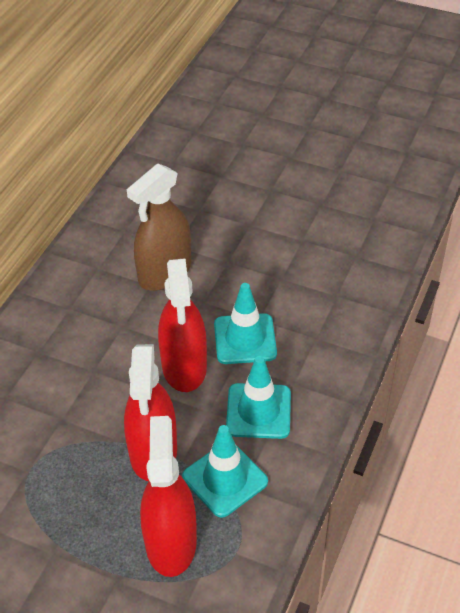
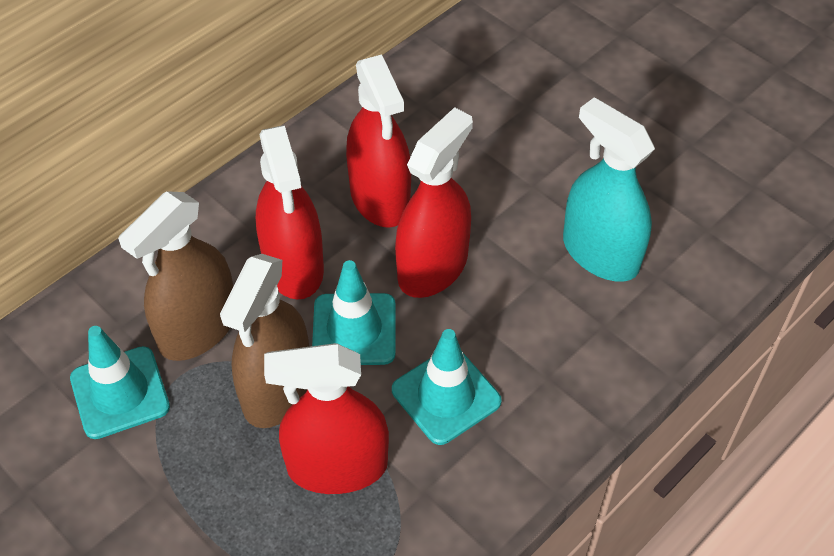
brown spray bottle: 1 -> 2
red spray bottle: 3 -> 4
turquoise spray bottle: 0 -> 1

